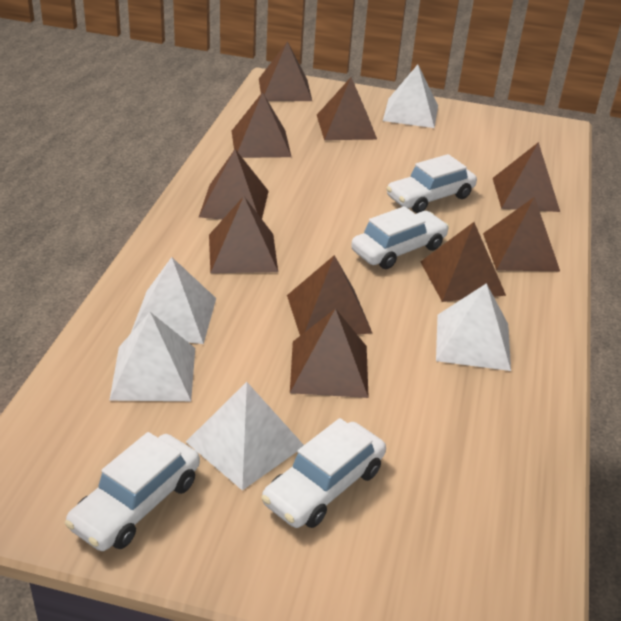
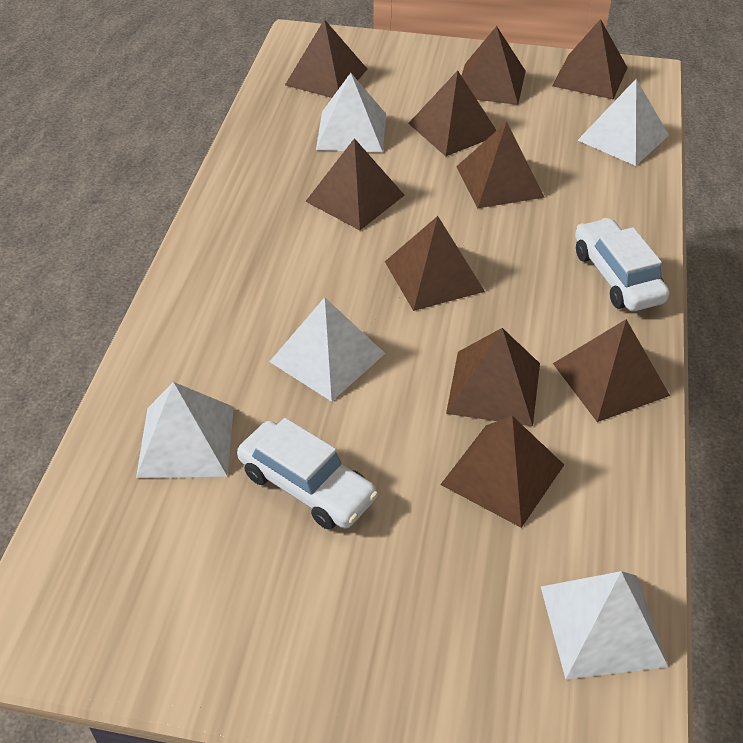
white car: 4 -> 2

